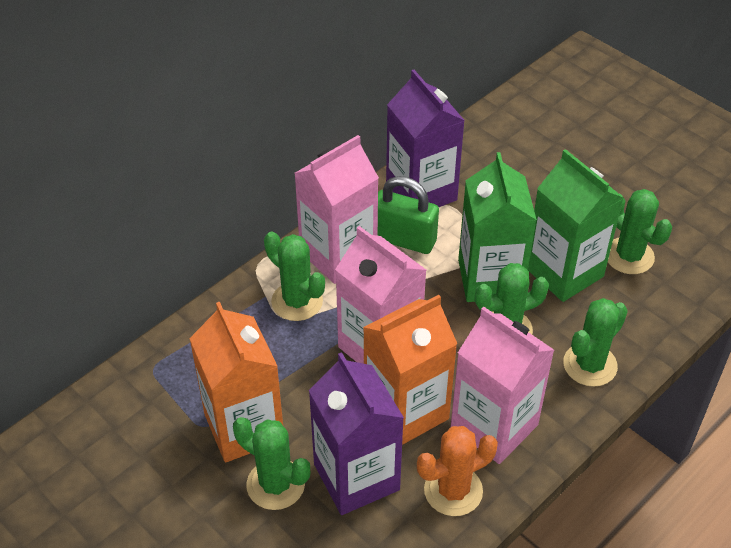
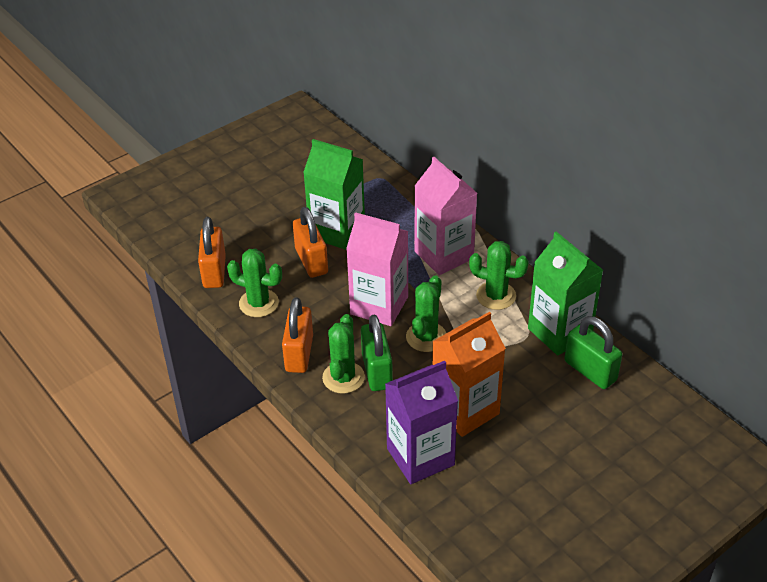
green cactus: 5 -> 4
green padlock: 1 -> 2
orange cactus: 1 -> 0
orange carton: 2 -> 1
orange padlock: 0 -> 3
pink carton: 3 -> 2
purple carton: 2 -> 1

